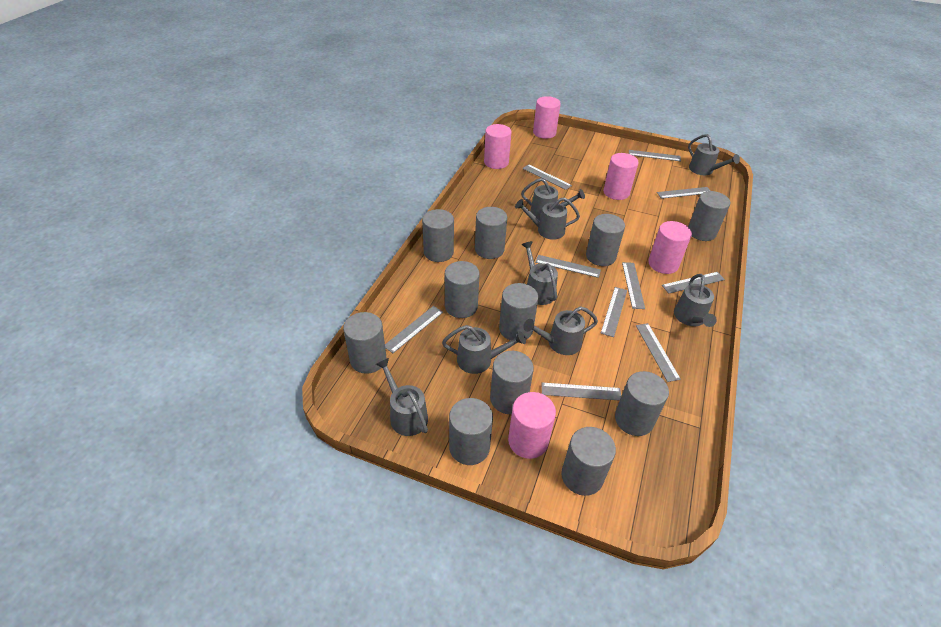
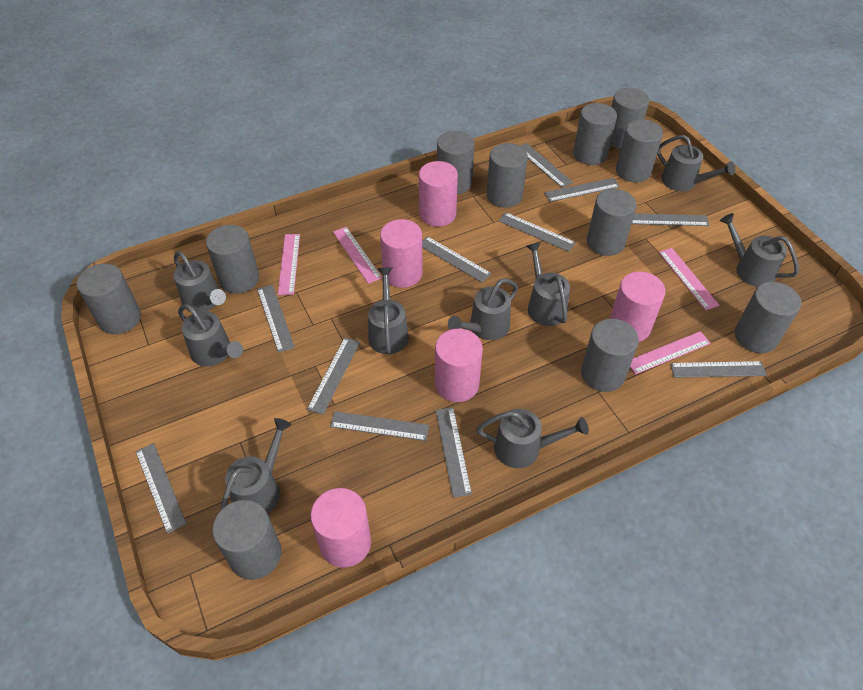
grey ruler: 10 -> 11
grey watering can: 8 -> 9
pink ruler: 0 -> 4

